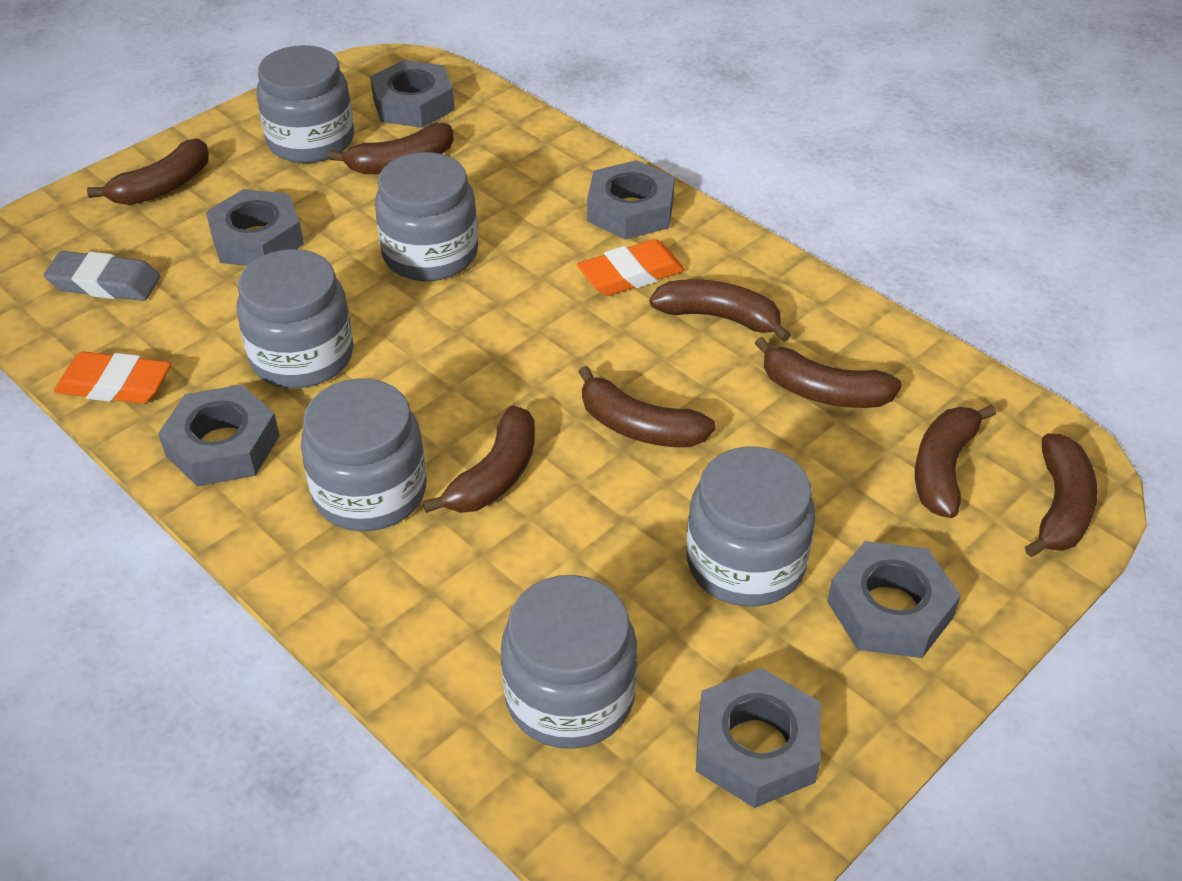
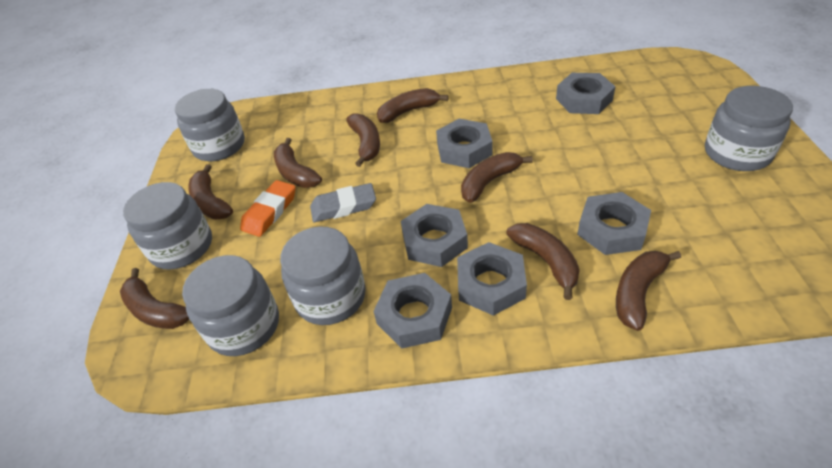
grey jar: 6 -> 5
orange eraser: 2 -> 1

